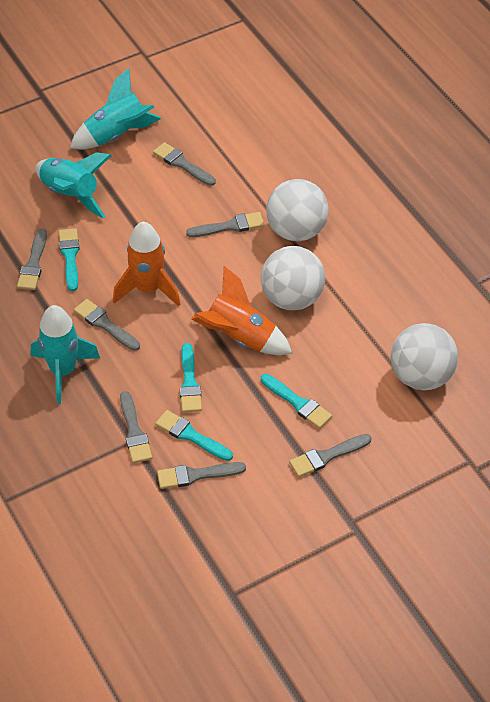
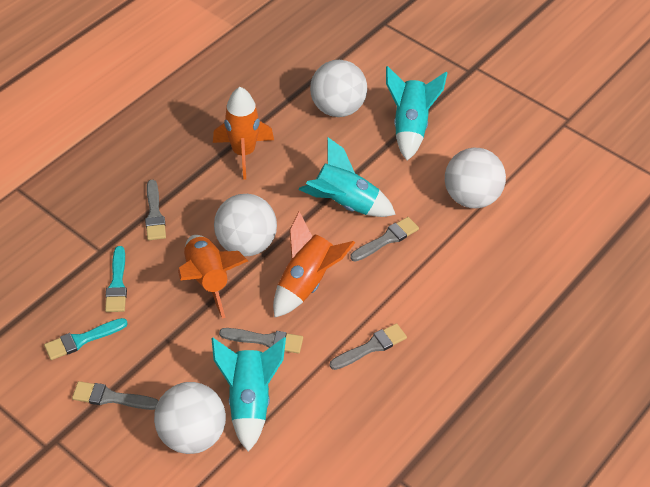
grey brush: 7 -> 5
orange rocket: 2 -> 3
turquoise brush: 4 -> 2
white ball: 3 -> 4

